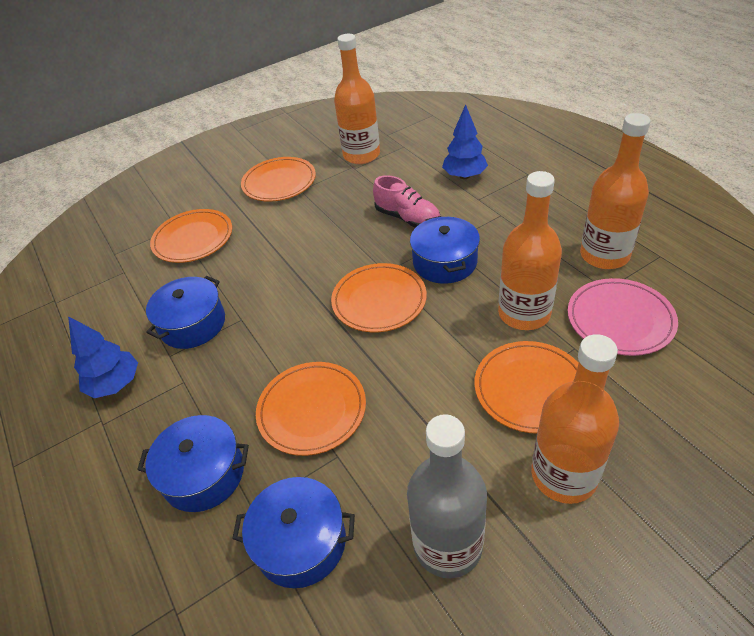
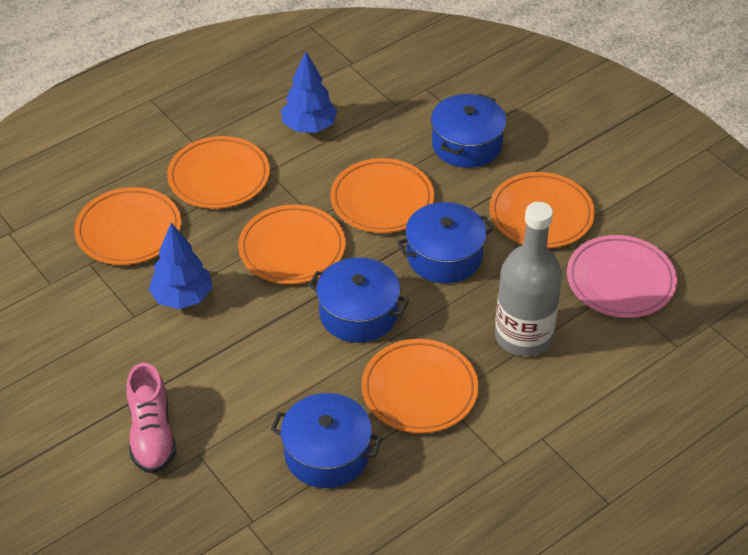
orange bottle: 4 -> 0
orange plate: 5 -> 6

